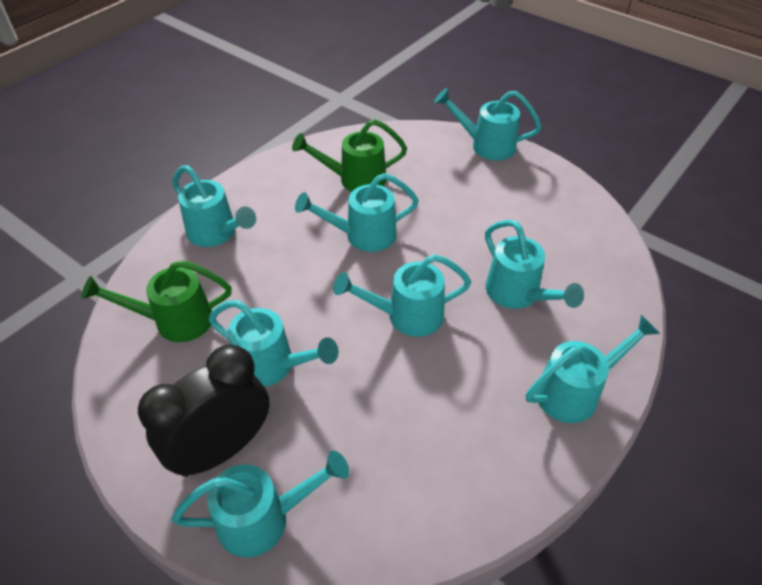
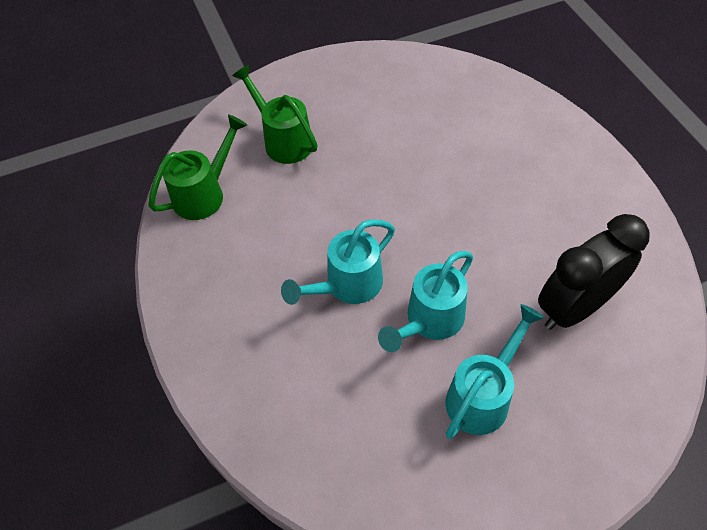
turquoise watering can: 8 -> 3

